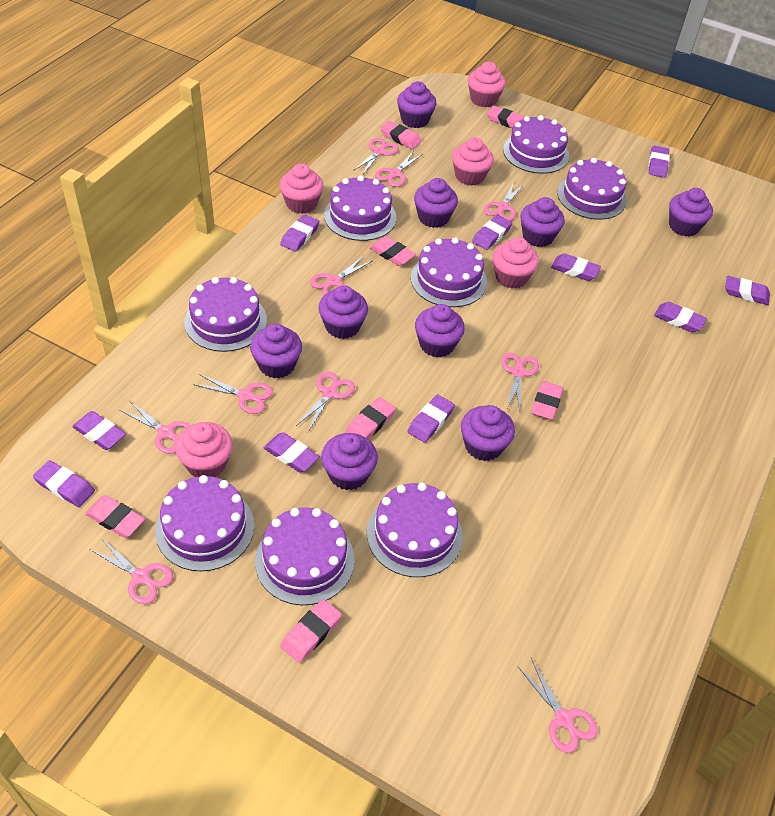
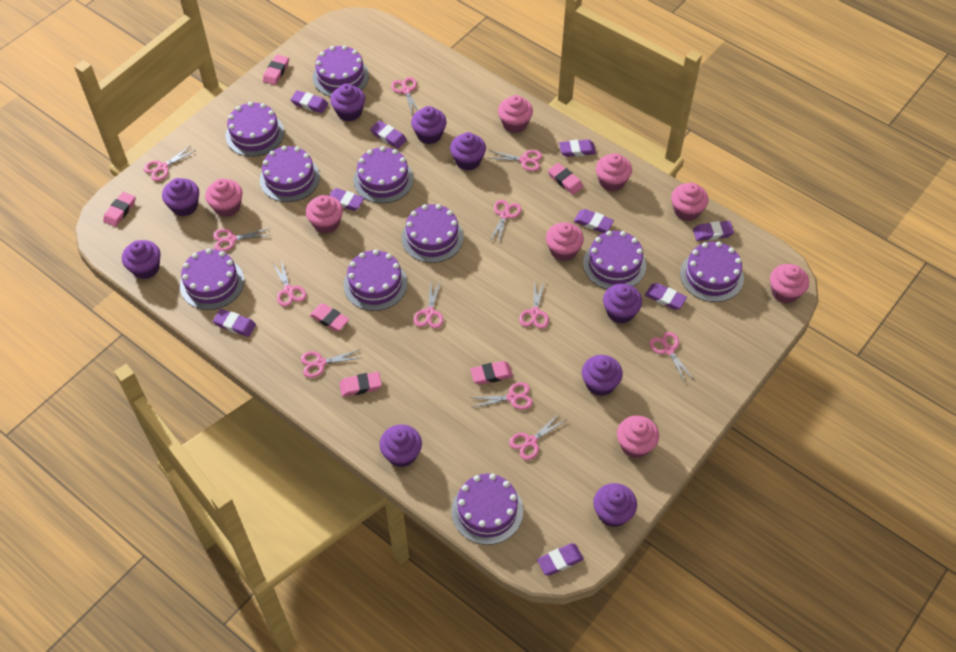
pink cupcake: 5 -> 8
pink eraser: 7 -> 6
pink scissors: 10 -> 12
purple cake: 8 -> 10
purple eraser: 10 -> 9

